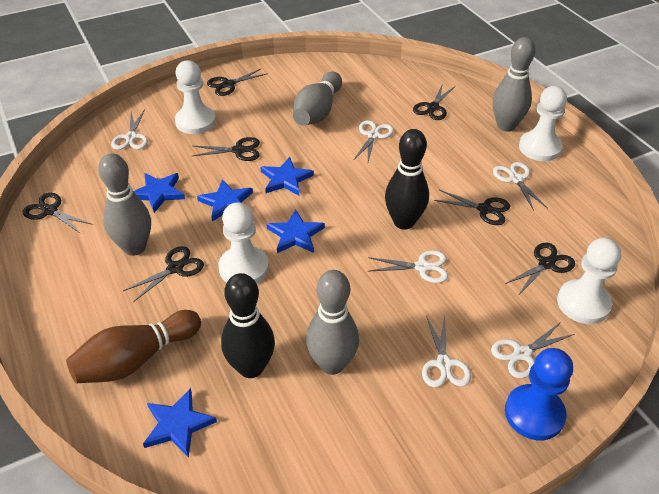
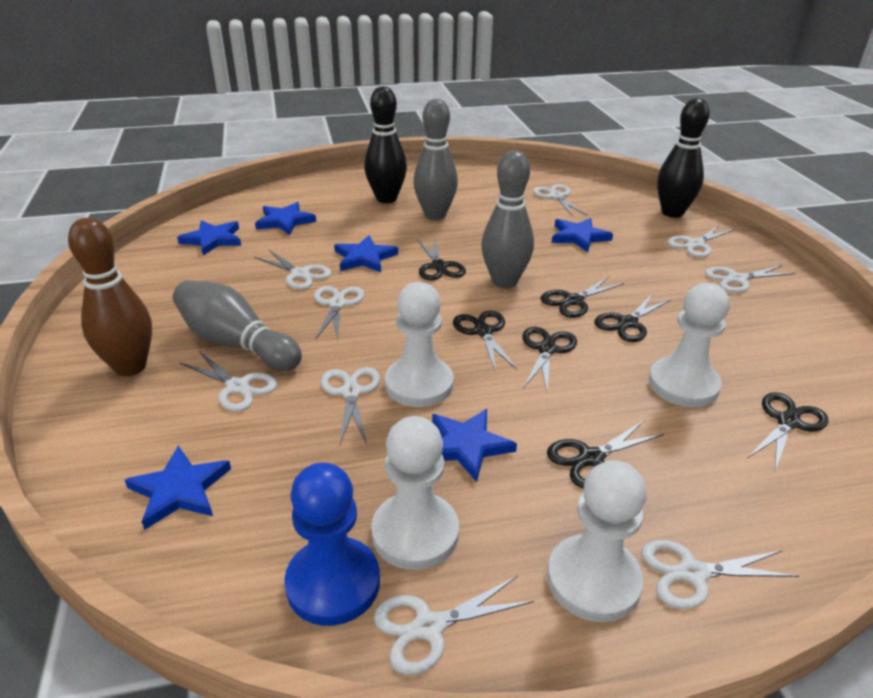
blue star: 5 -> 6
grey bowling pin: 4 -> 3
white scissors: 6 -> 9

